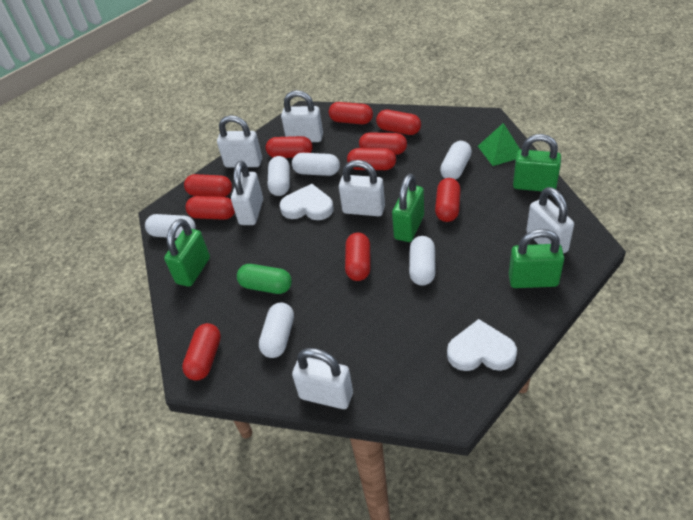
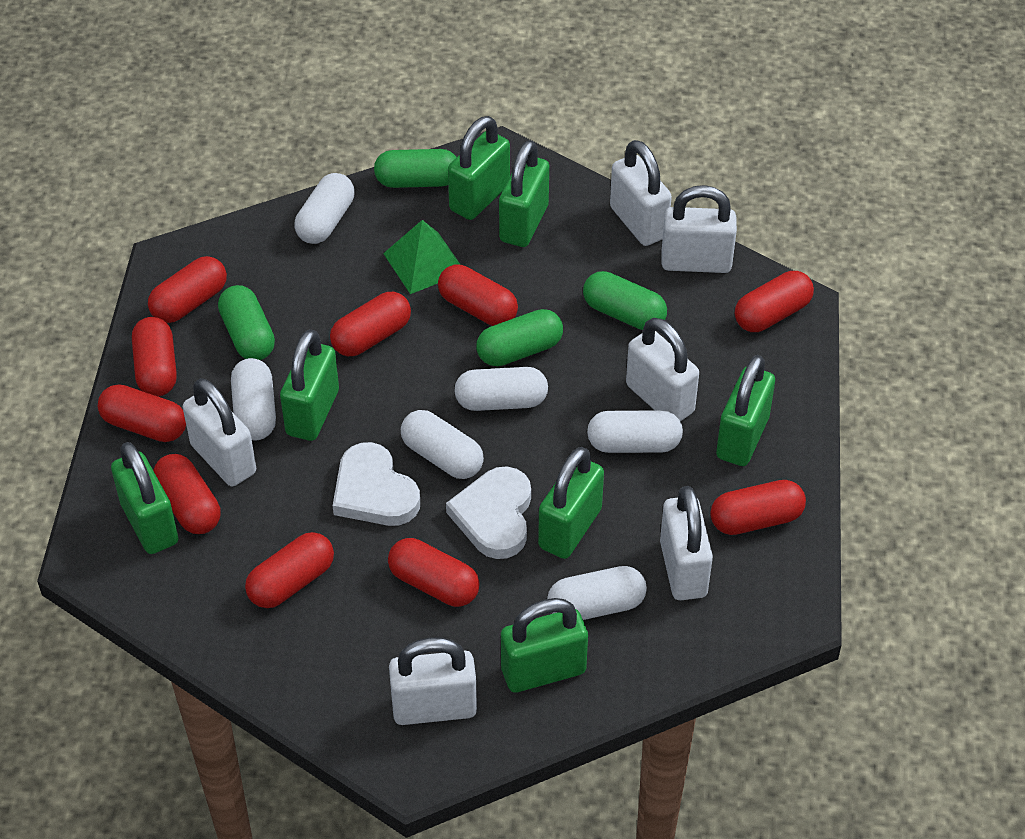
green capsule: 1 -> 4
green padlock: 4 -> 7

